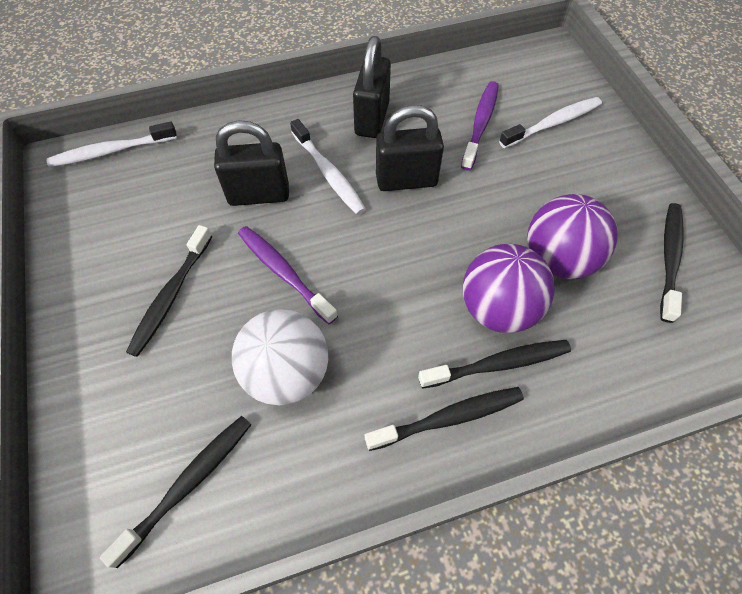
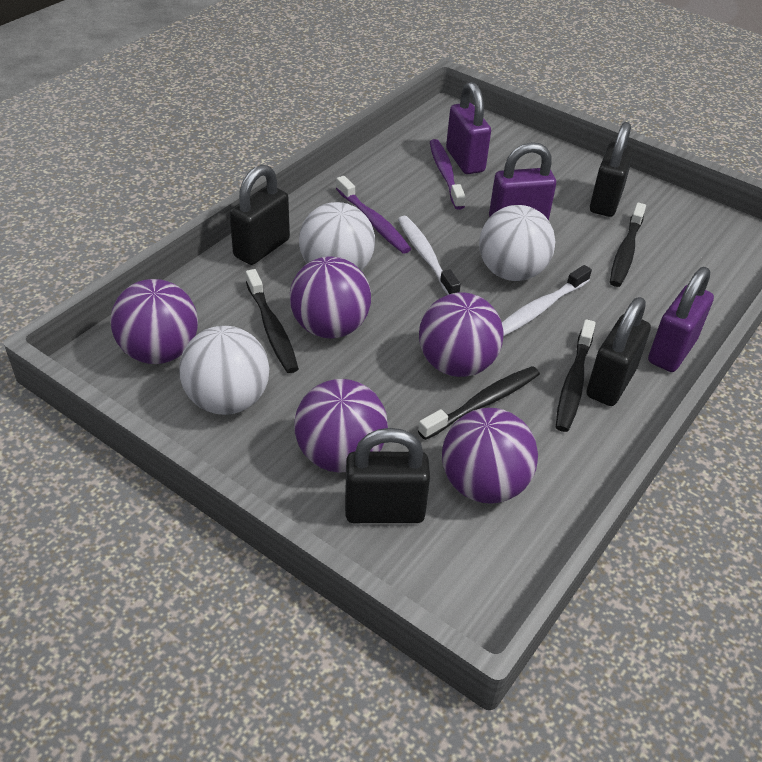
black padlock: 3 -> 4
black toothbrush: 5 -> 4
purple ball: 2 -> 5
purple padlock: 0 -> 3
white ball: 1 -> 3
white toothbrush: 3 -> 2

